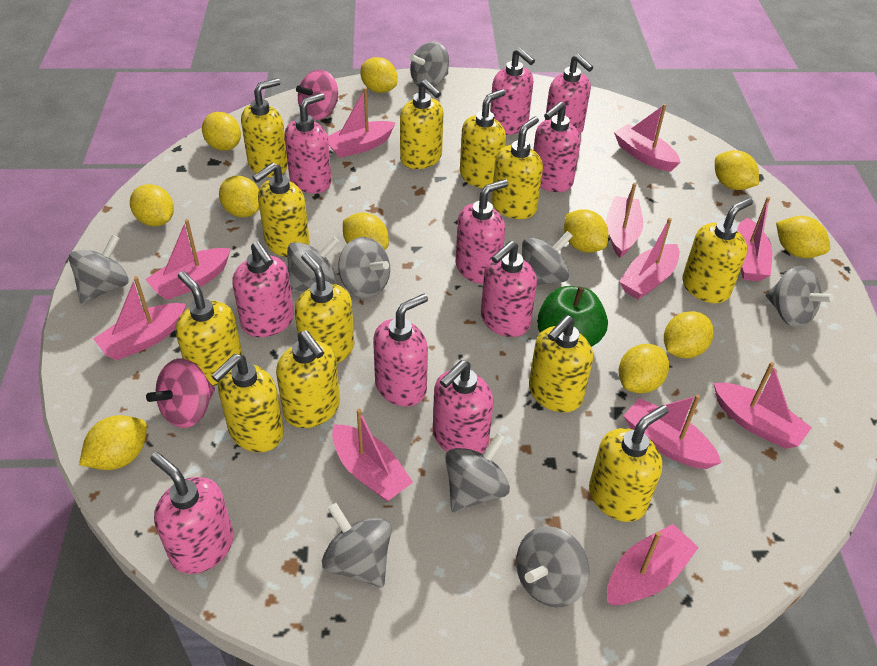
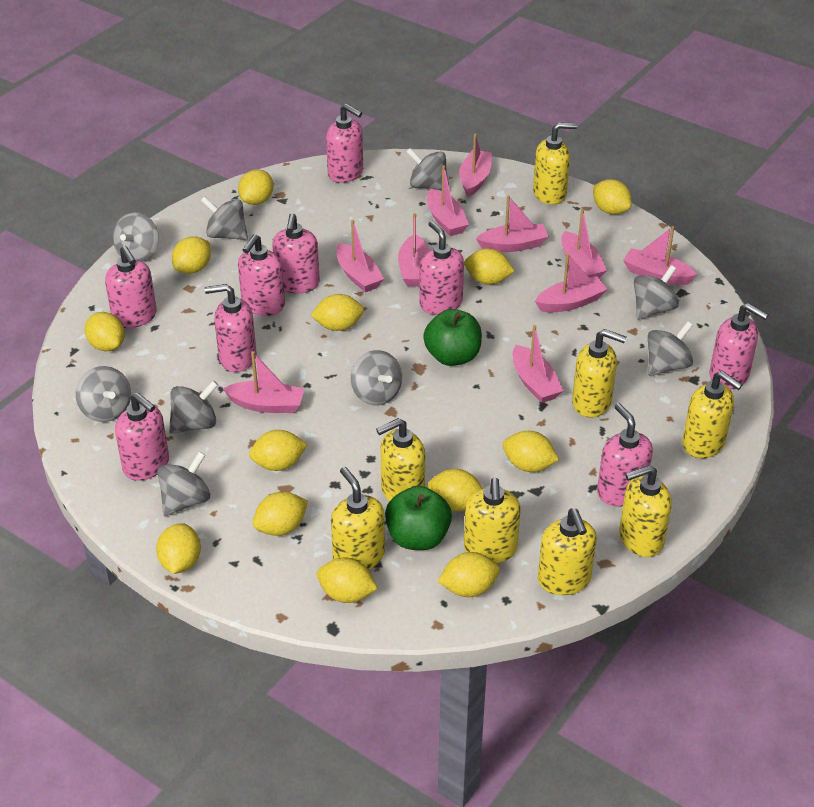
green apple: 1 -> 2
pink boat: 11 -> 10
pink soap dispenser: 10 -> 9
pink spinning top: 2 -> 0
yellow lemon: 11 -> 13
yellow soap dispenser: 12 -> 8

